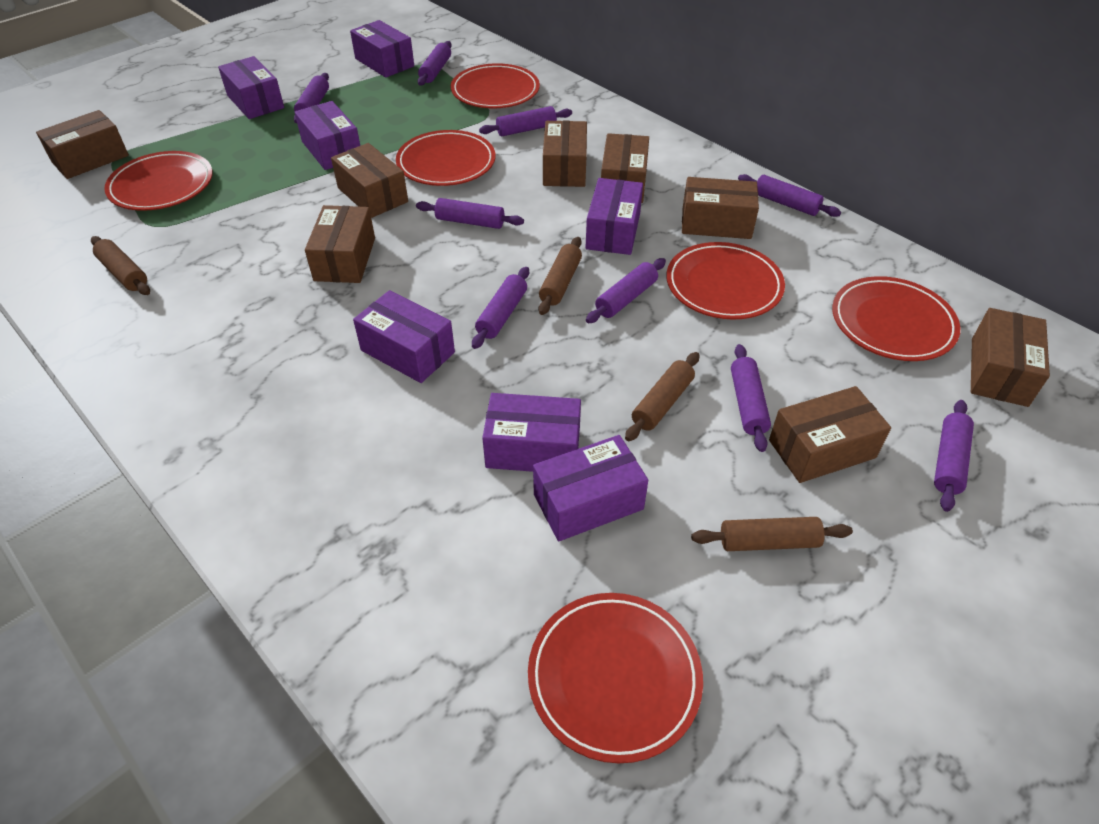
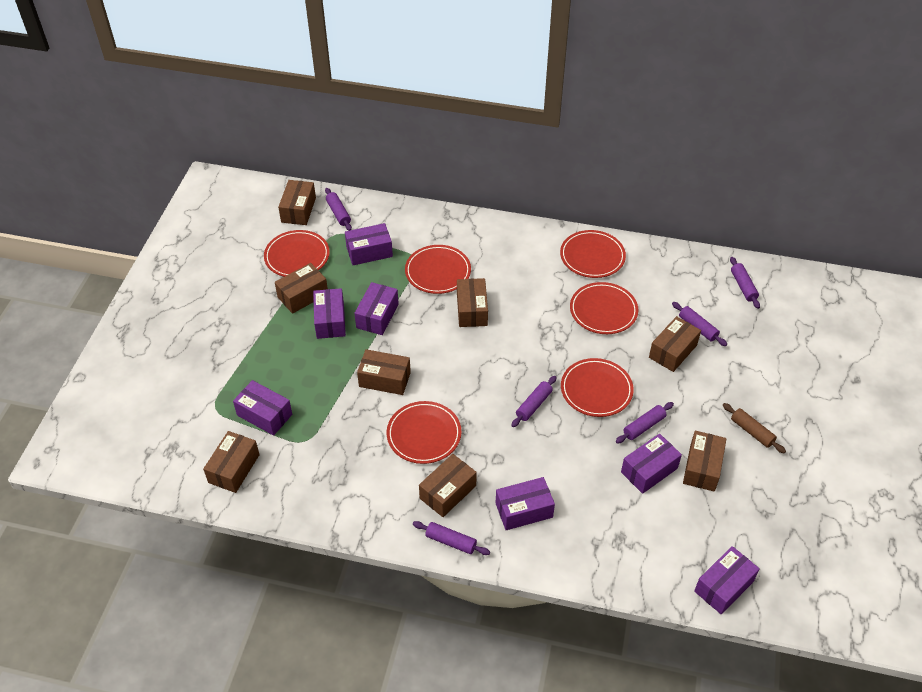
brown rolling pin: 4 -> 1
purple rolling pin: 9 -> 6

